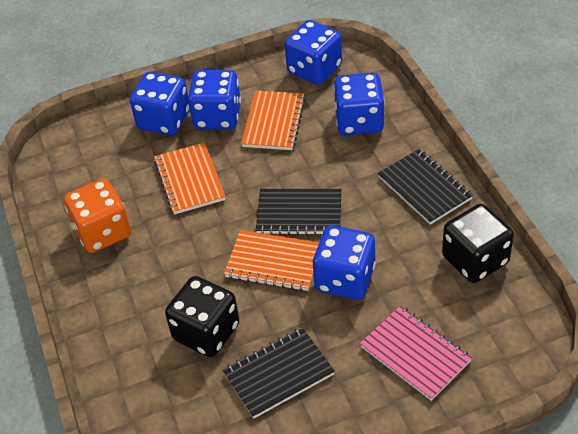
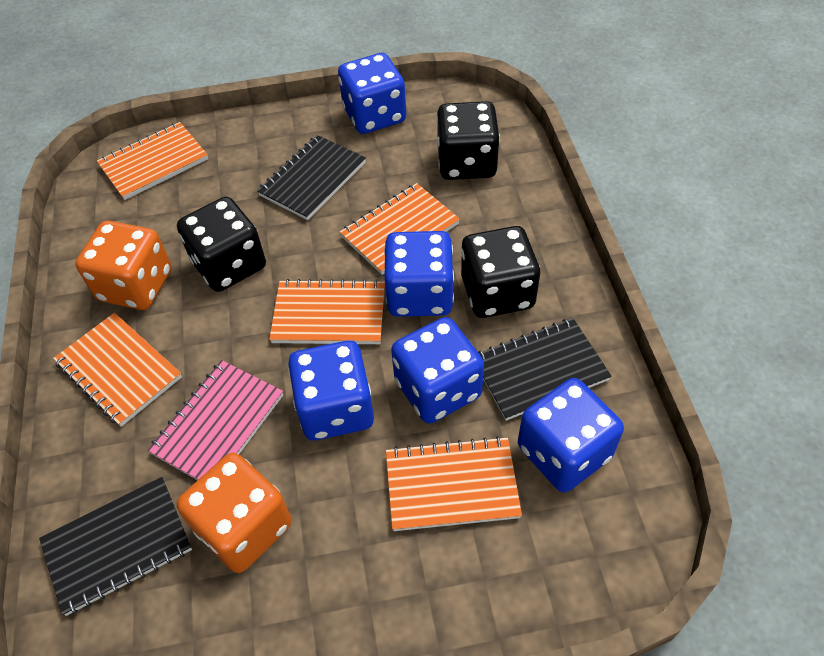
black dice: 2 -> 3
orange dice: 1 -> 2
orange notebook: 3 -> 5

